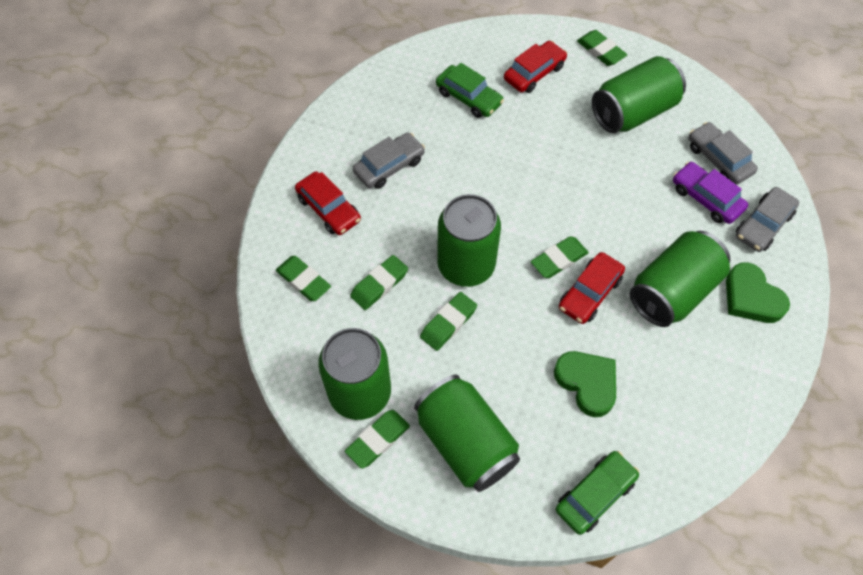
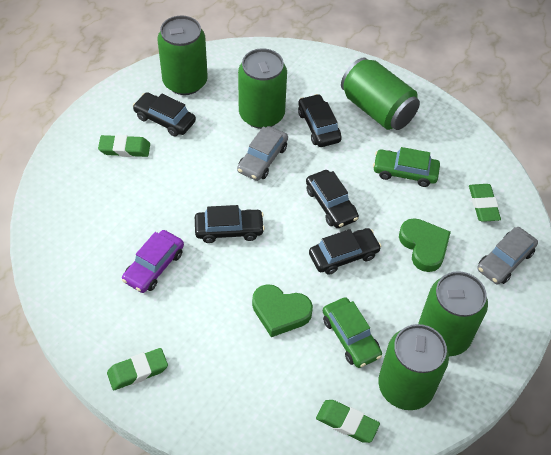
black car: 0 -> 5
green eraser: 6 -> 4
grey car: 3 -> 2
red car: 3 -> 0

